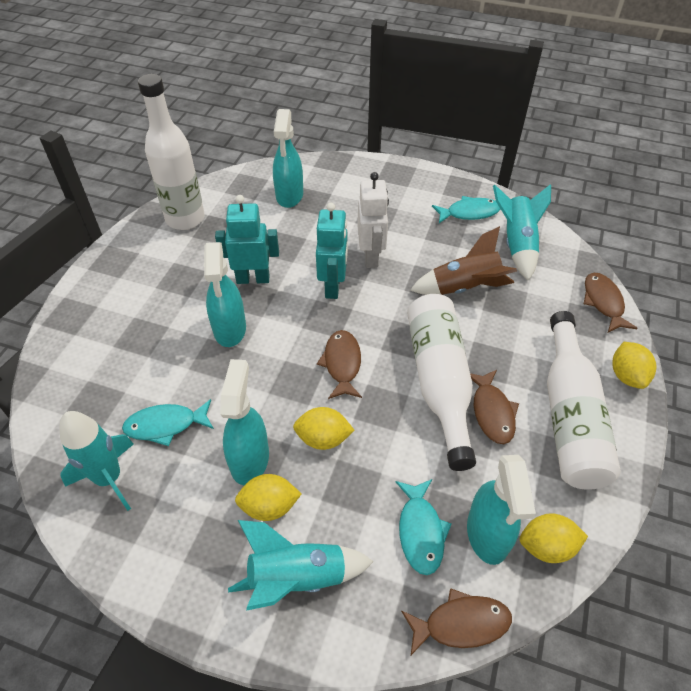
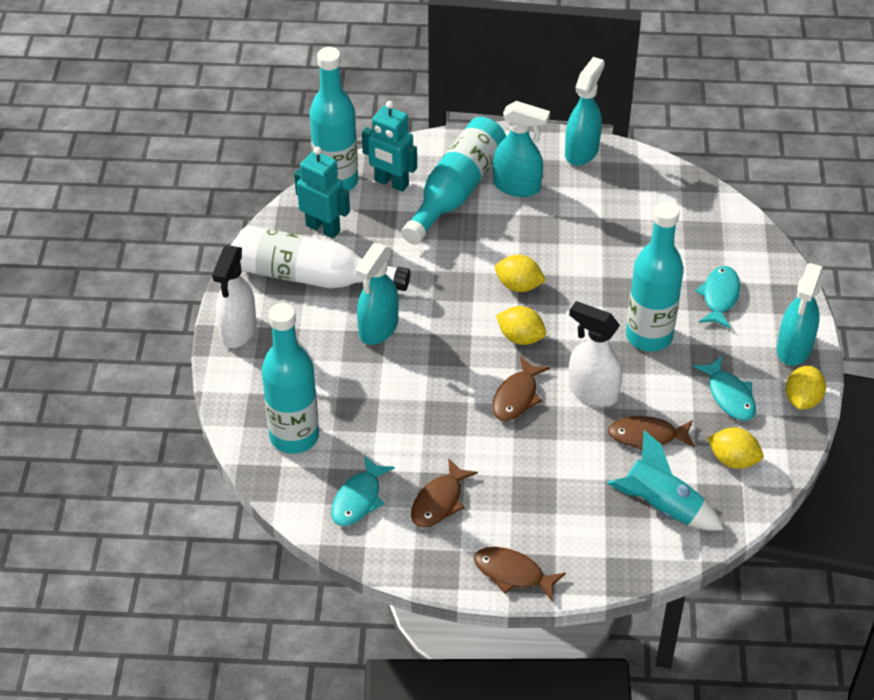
brown rocket: 1 -> 0
turquoise bottle: 0 -> 4
turquoise rocket: 3 -> 1
white bottle: 3 -> 1
white robot: 1 -> 0
white spray bottle: 0 -> 2

